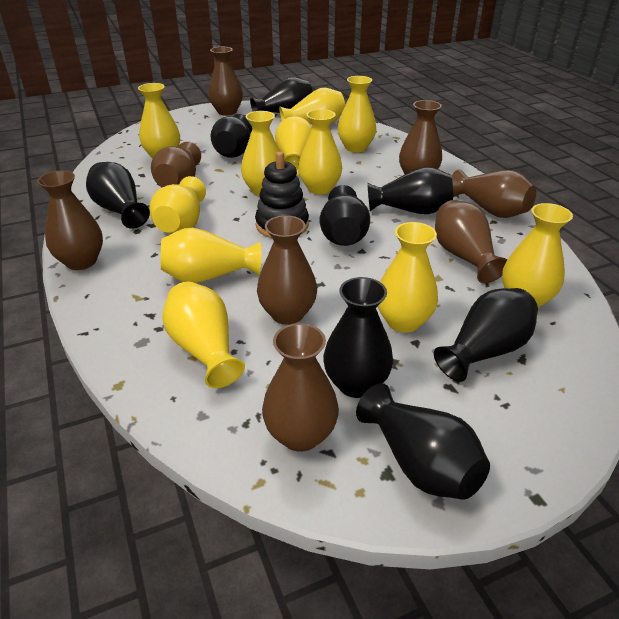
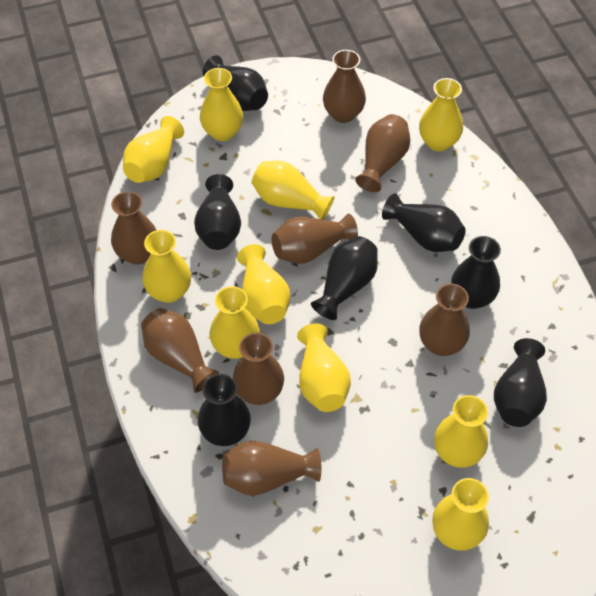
black stacking toy: 1 -> 0
black vase: 8 -> 7
yellow vase: 11 -> 10

